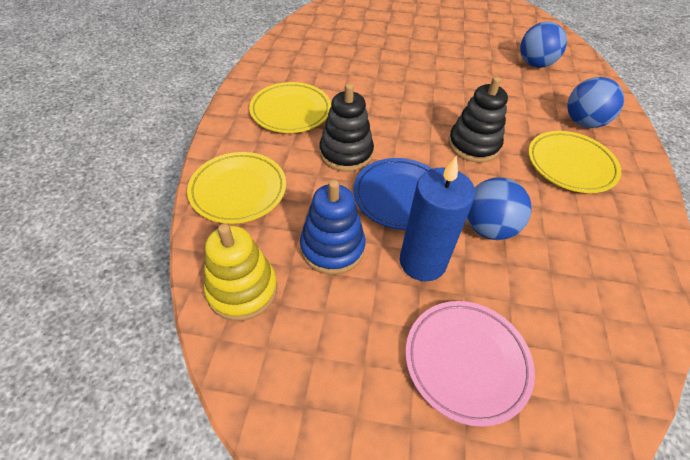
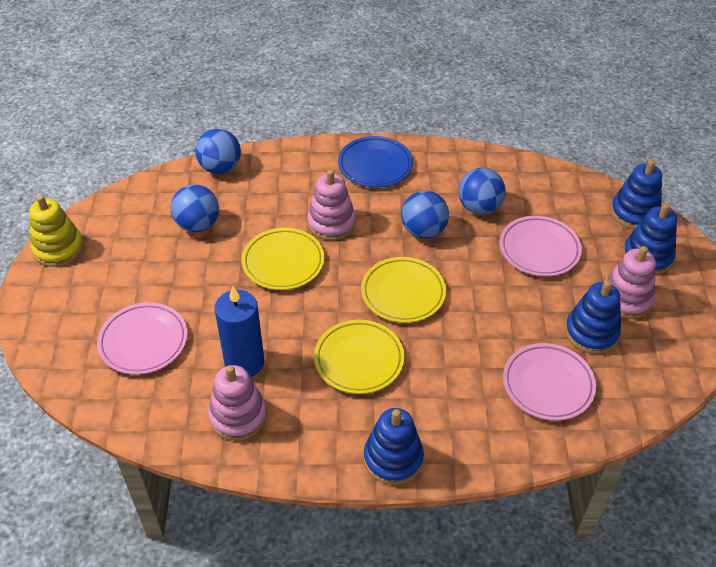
black stacking toy: 2 -> 0
blue ball: 3 -> 4
blue stacking toy: 1 -> 4
pink plate: 1 -> 3
pink stacking toy: 0 -> 3

